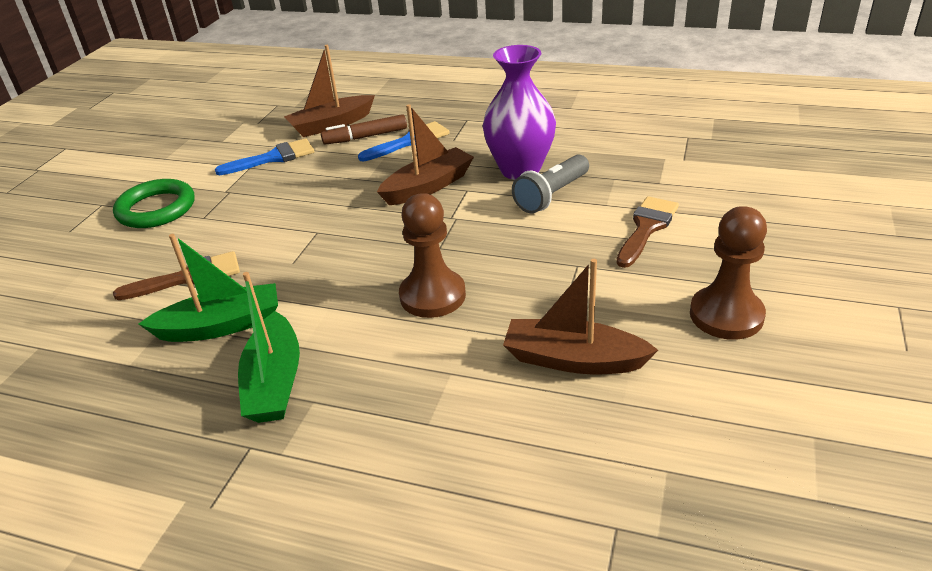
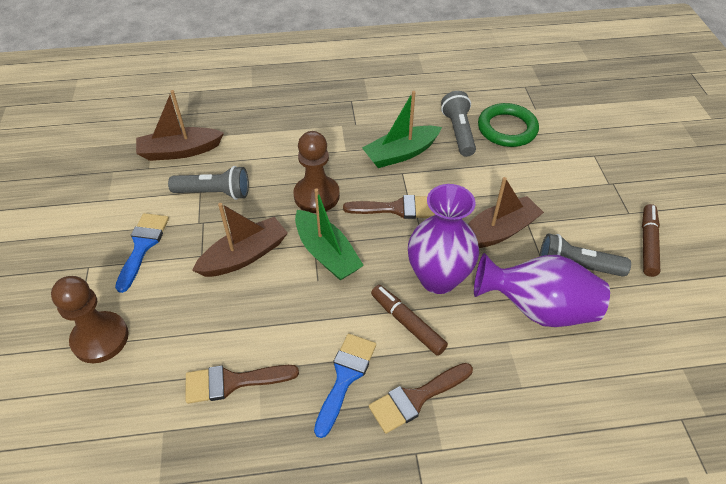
brown brush: 2 -> 3
brown marker: 1 -> 2
grey flashlight: 1 -> 3
purple vase: 1 -> 2

